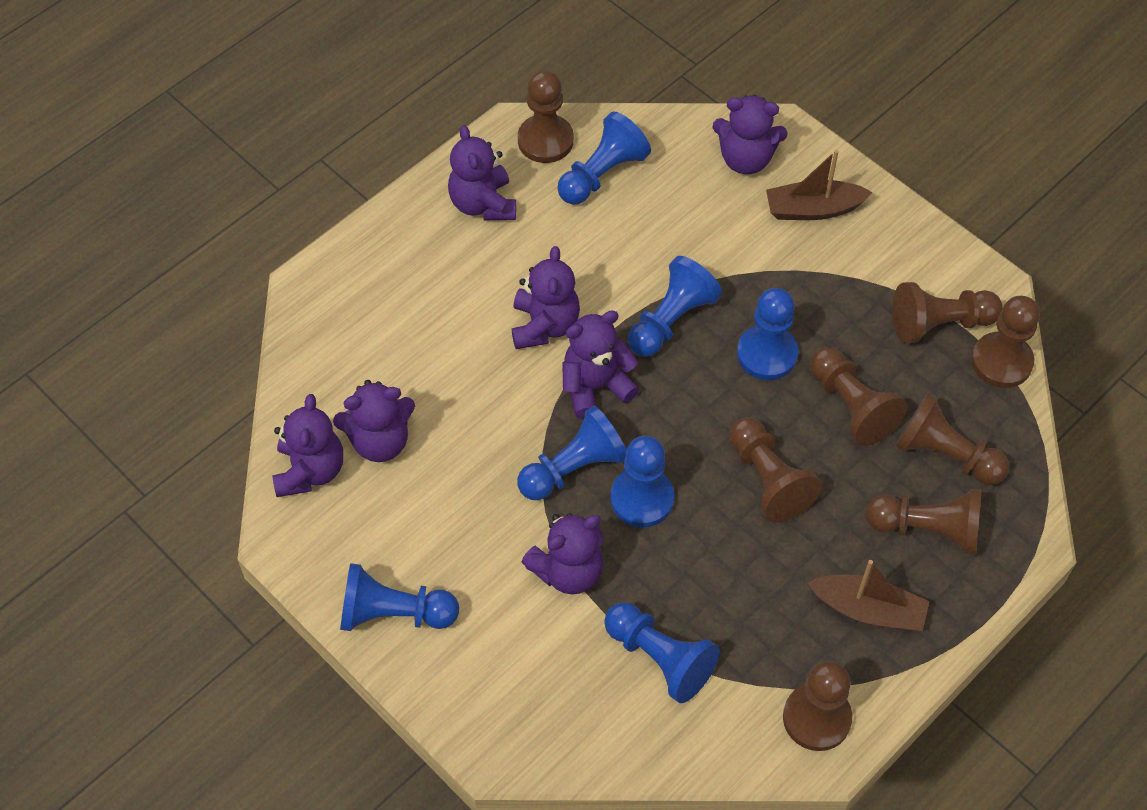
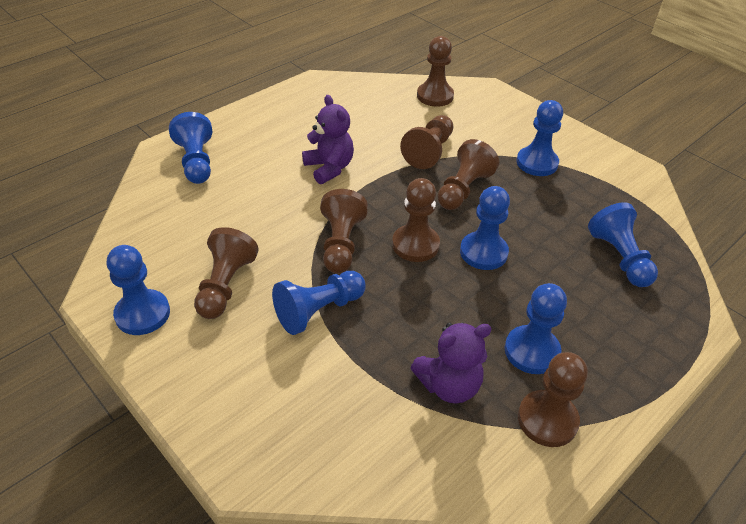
brown boat: 2 -> 0
brown pawn: 8 -> 7
purple teddy bear: 7 -> 2

